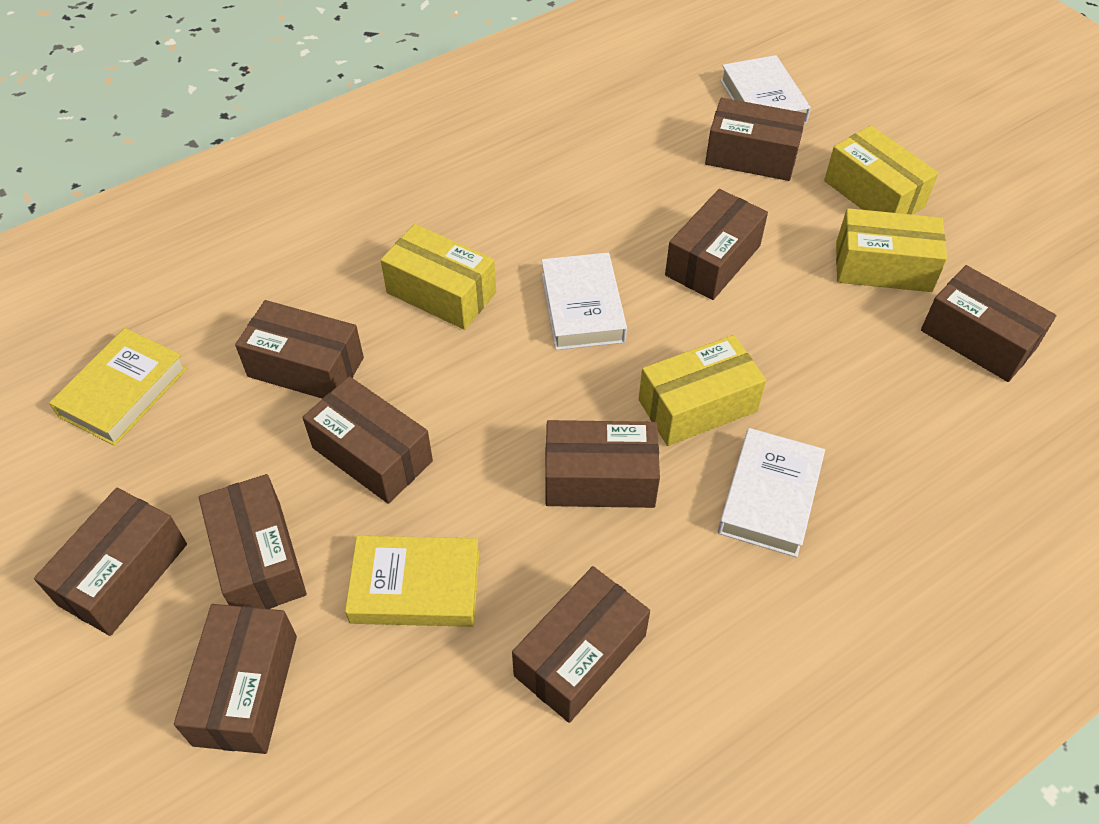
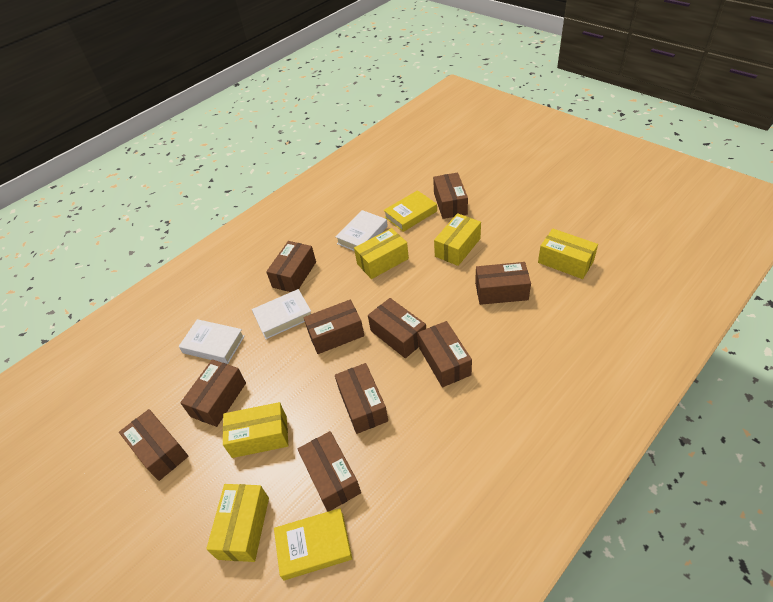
yellow box: 4 -> 5

